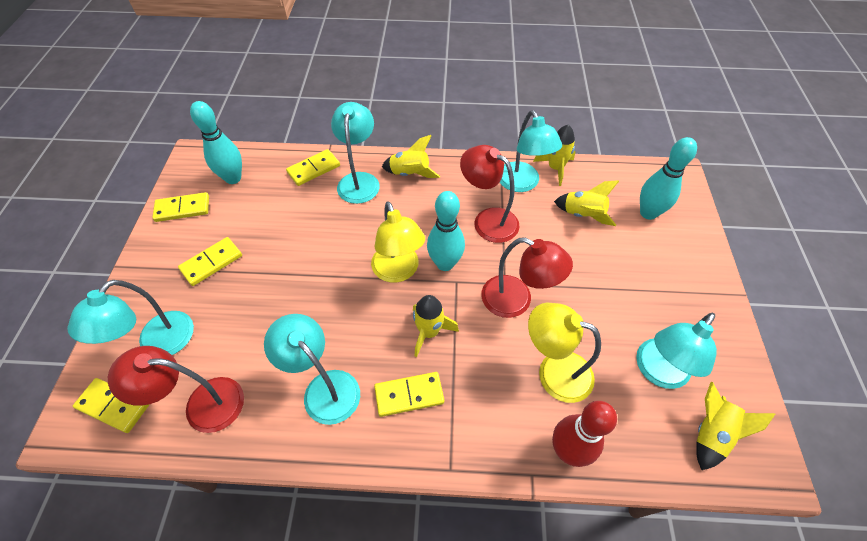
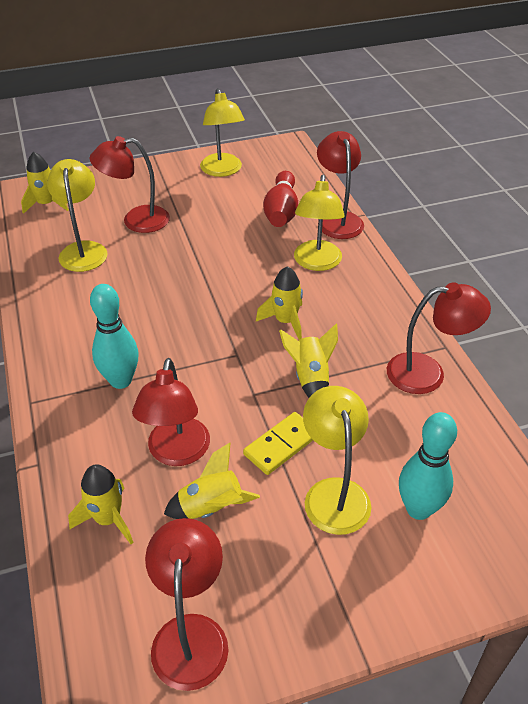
red lamp: 3 -> 5
turquoise bowling pin: 3 -> 2
turquoise lamp: 5 -> 0
yellow domino: 5 -> 1
yellow lamp: 2 -> 4

